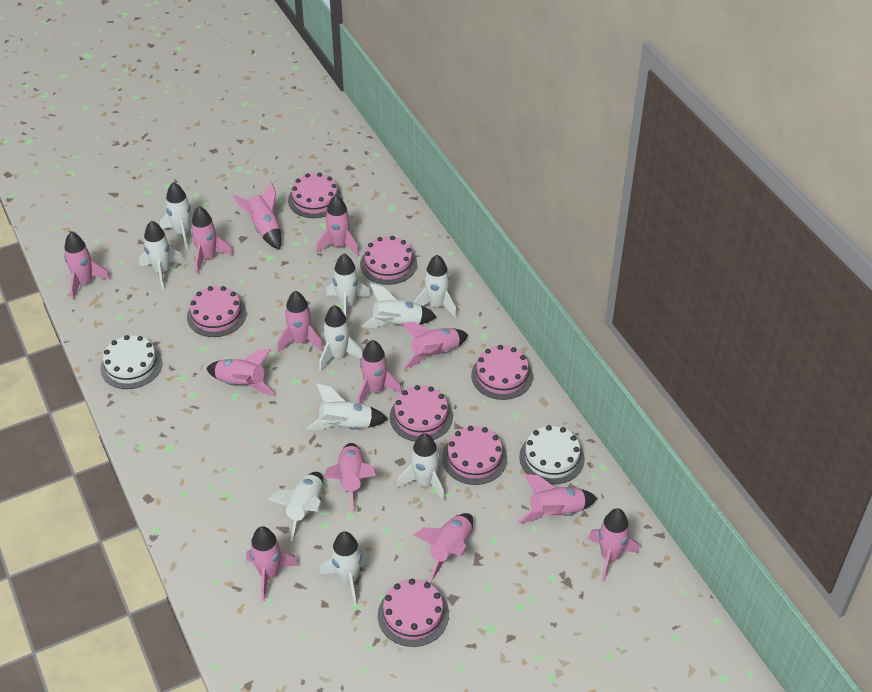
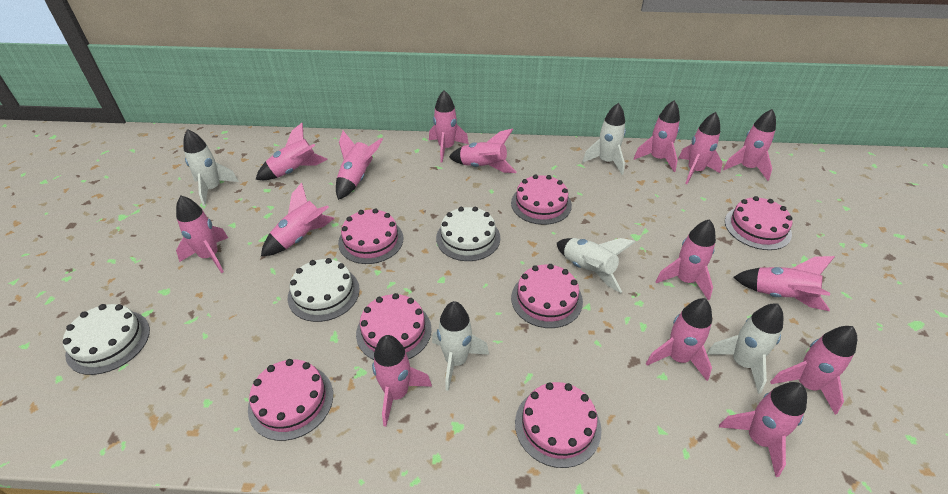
pink rocket: 13 -> 15
white cake: 2 -> 3
white rocket: 10 -> 5

